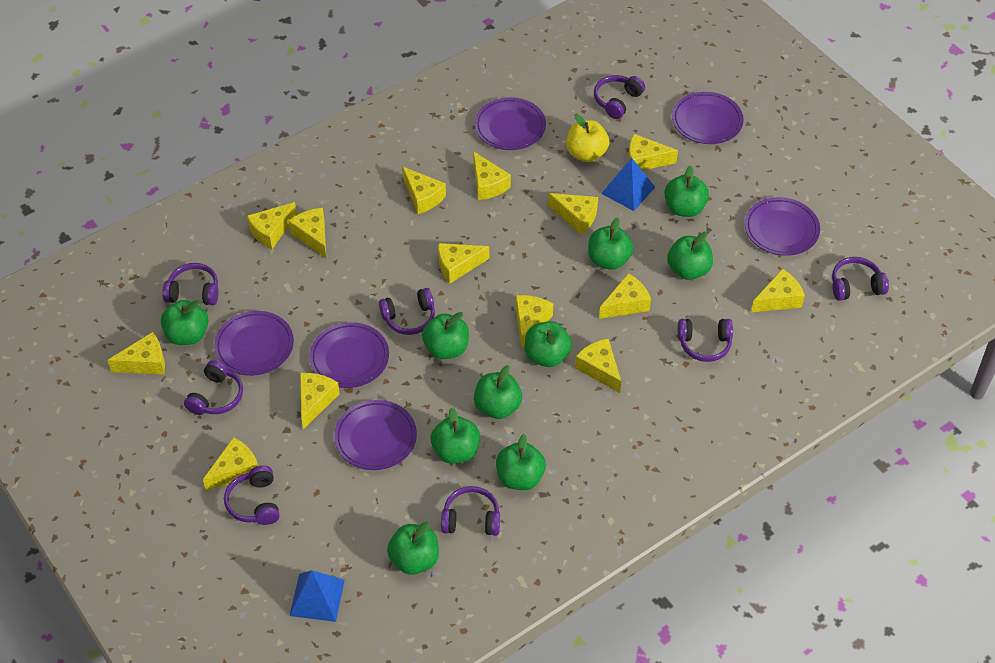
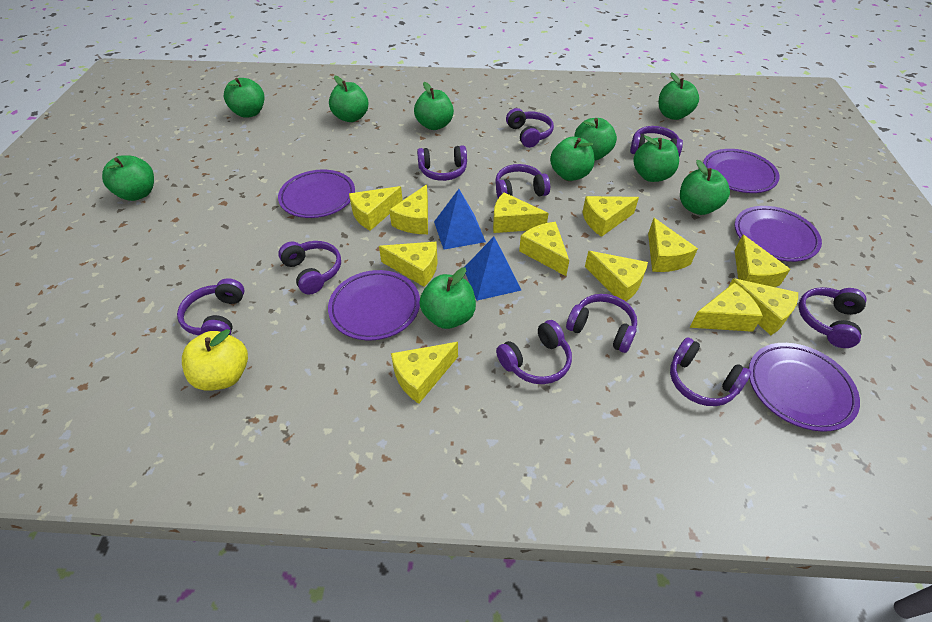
purple headphones: 8 -> 10
purple plate: 6 -> 5
yellow cheese: 14 -> 12

